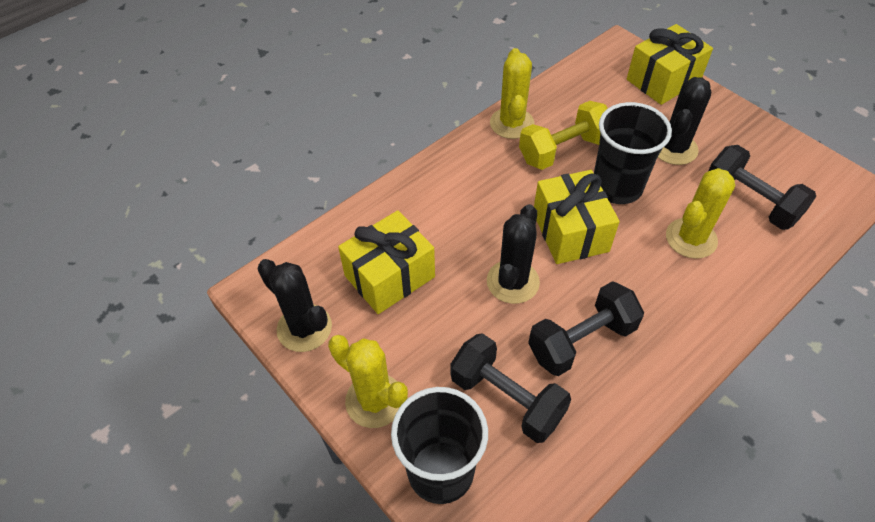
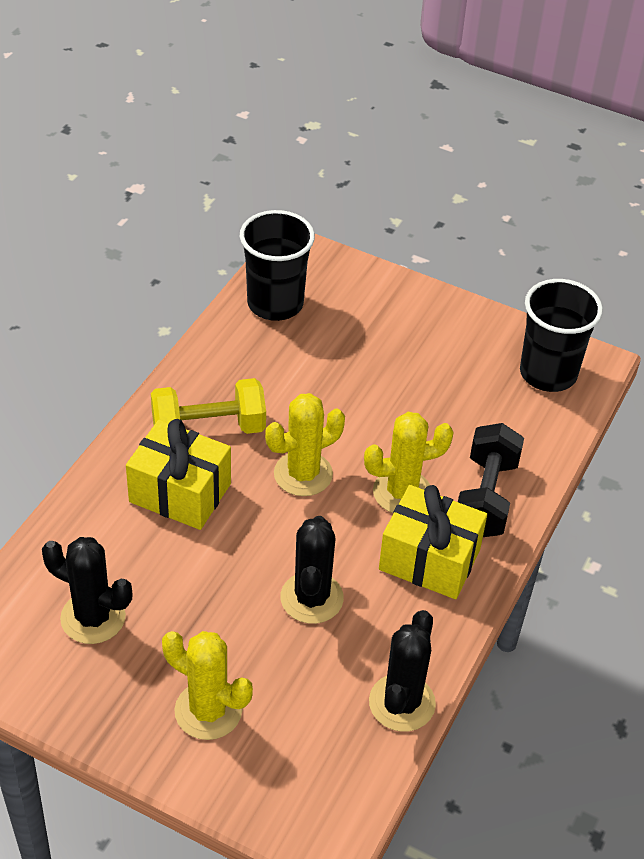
black dumbbell: 3 -> 1
yellow gift: 3 -> 2

